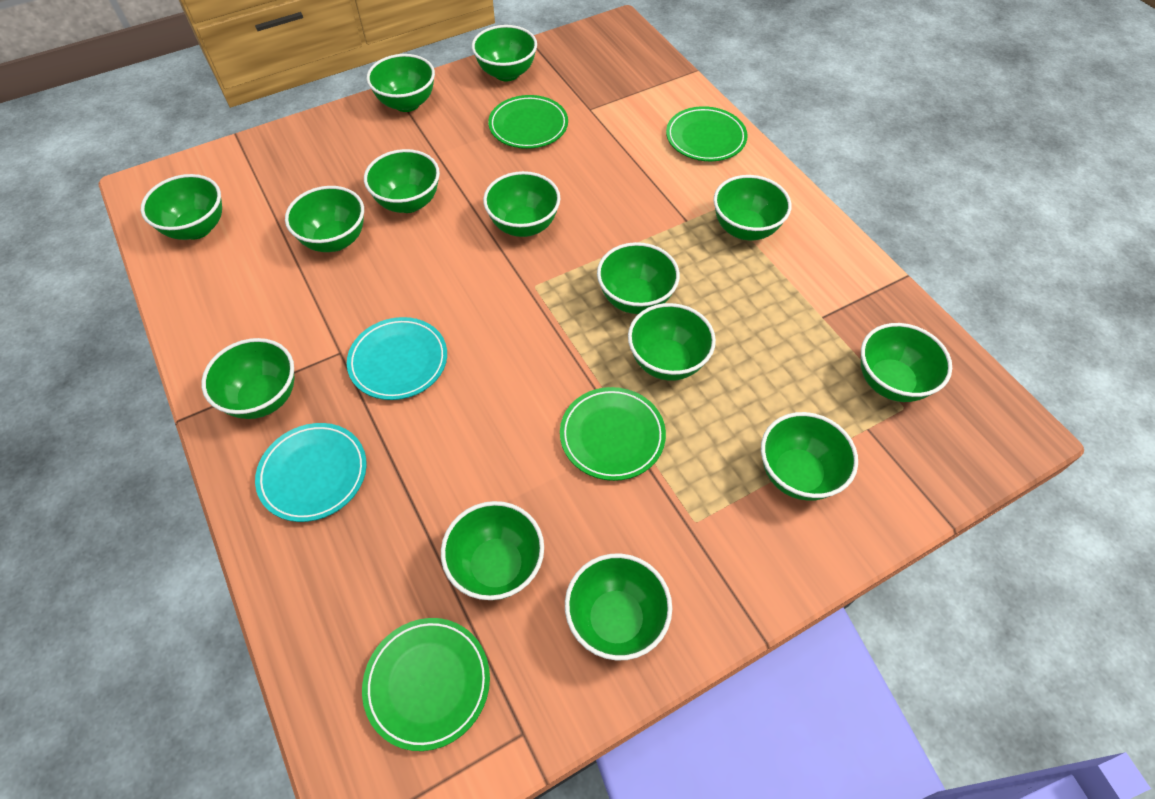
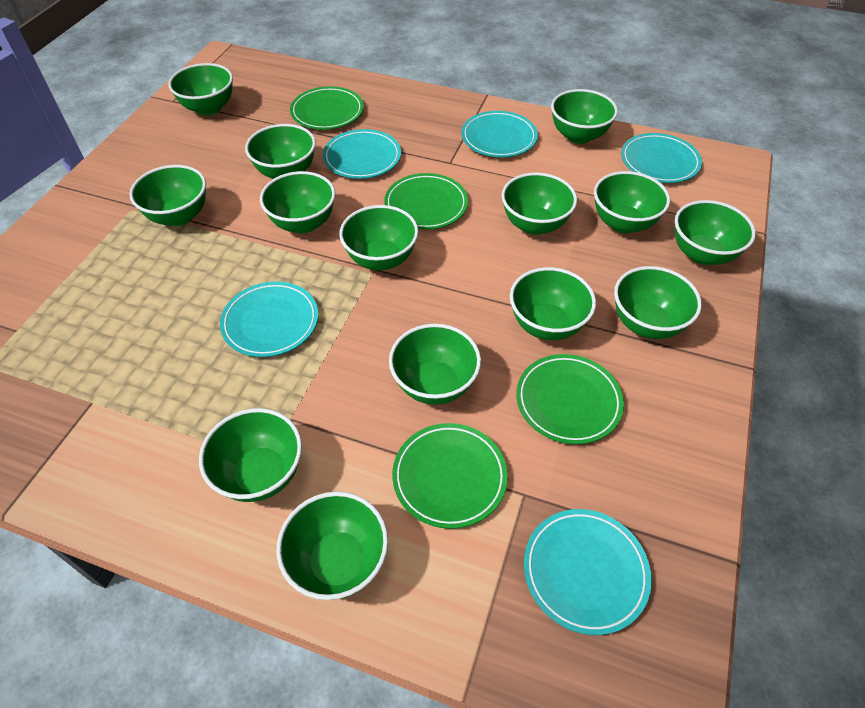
turquoise plate: 2 -> 5

